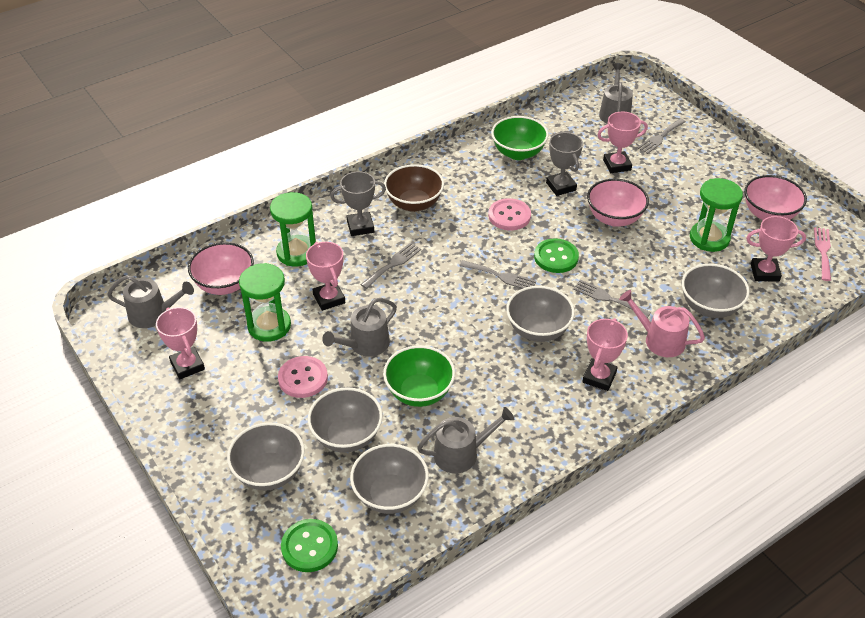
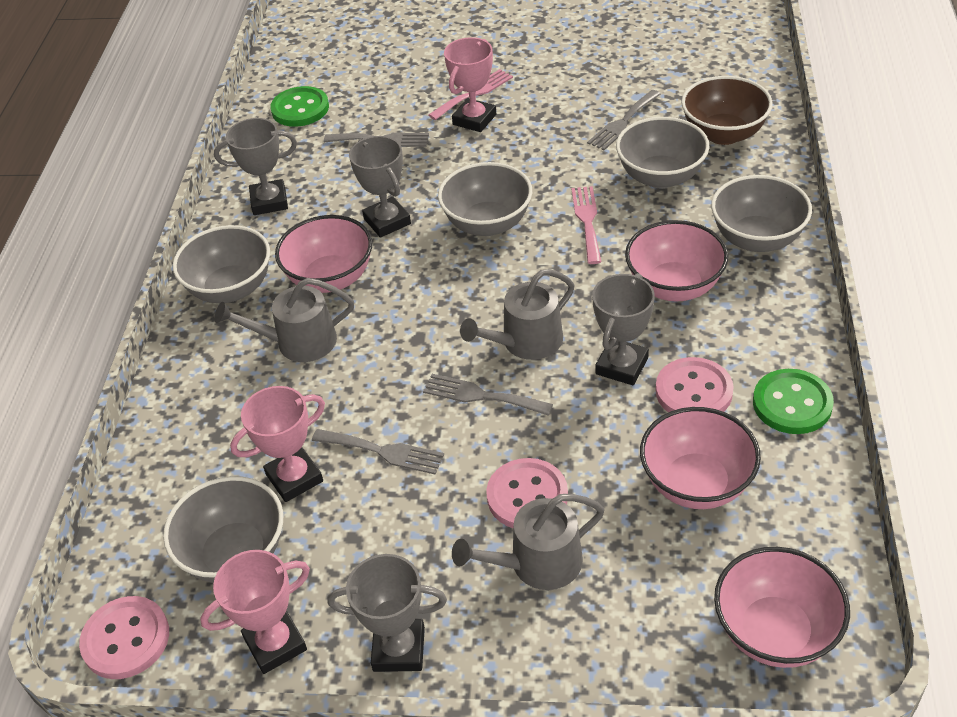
green bowl: 2 -> 0
green hourglass: 3 -> 0
grey trophy: 2 -> 4
grey watering can: 4 -> 3
pink bowl: 3 -> 4
pink button: 2 -> 3
pink fork: 1 -> 2
pink trophy: 5 -> 3
pink watering can: 1 -> 0

